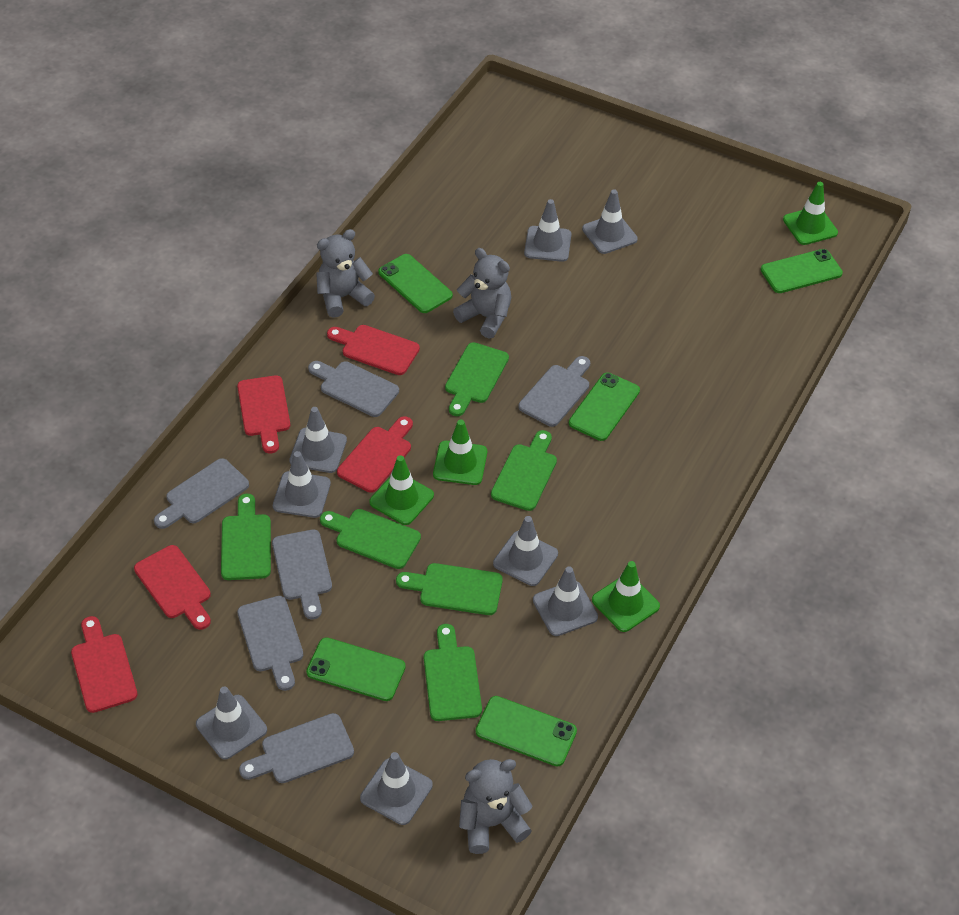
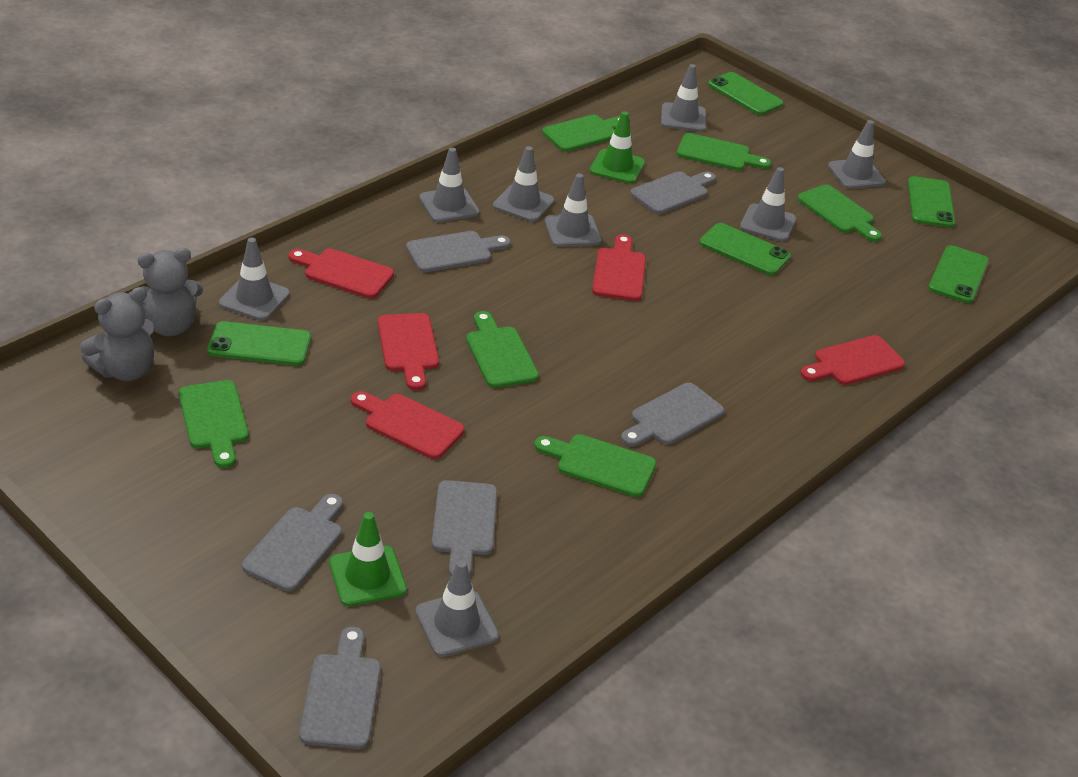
green traffic cone: 4 -> 2
grey teddy bear: 3 -> 2

